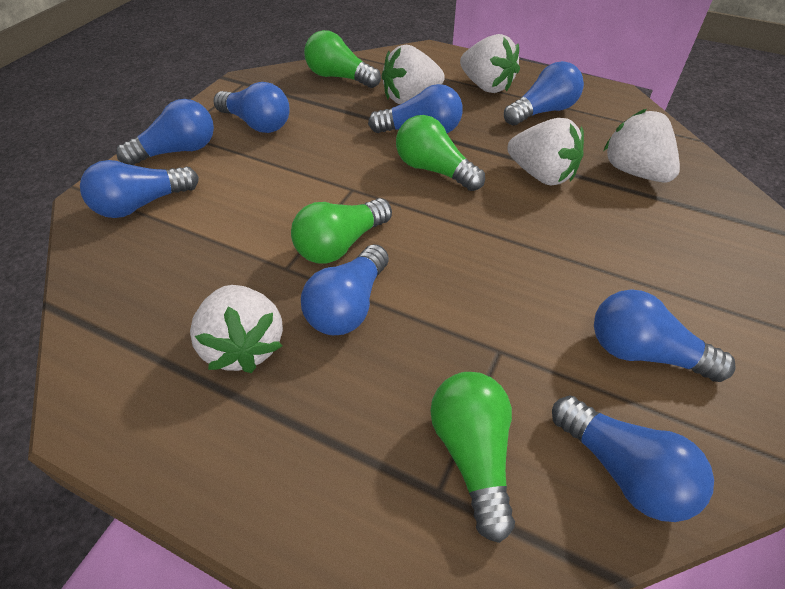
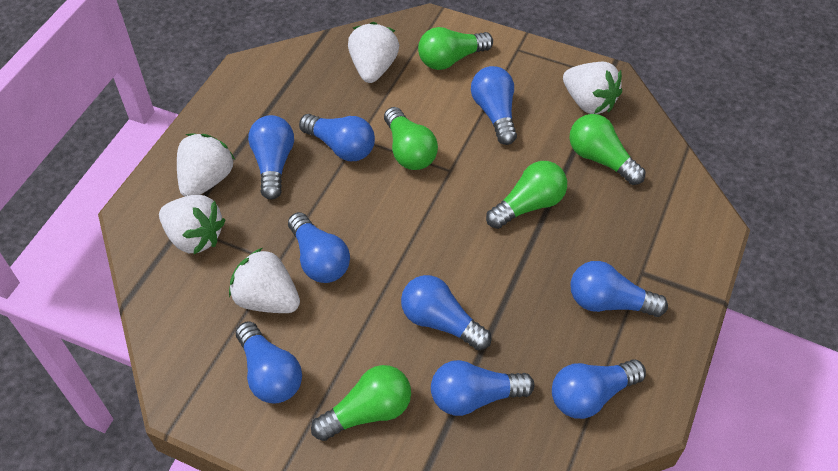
blue light bulb: 8 -> 9
green light bulb: 4 -> 5

